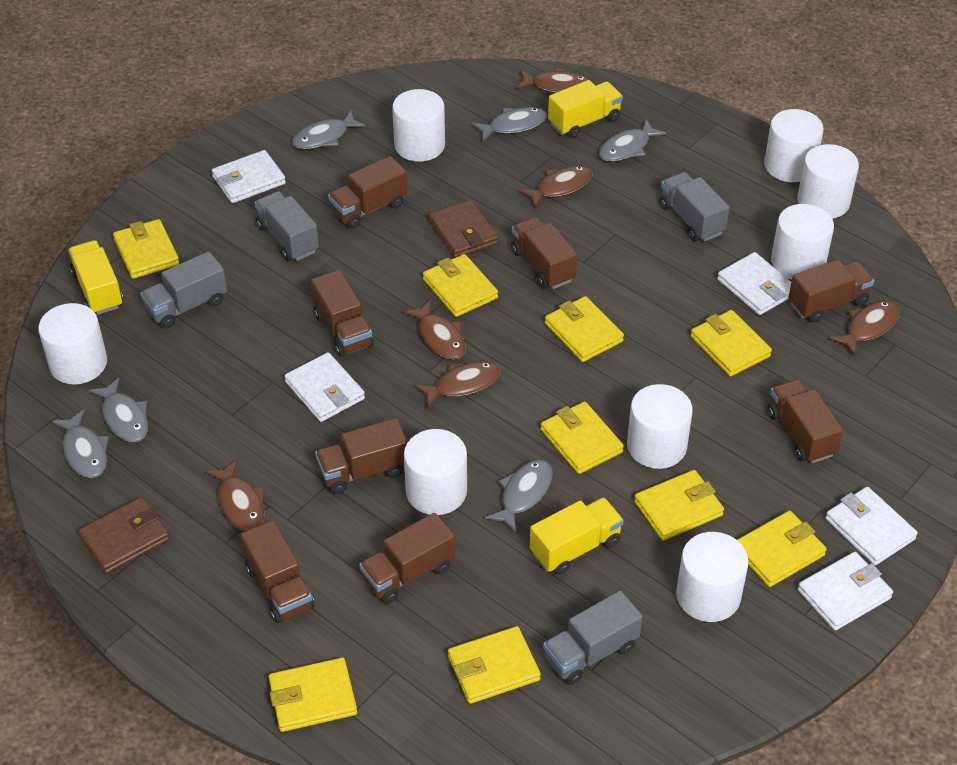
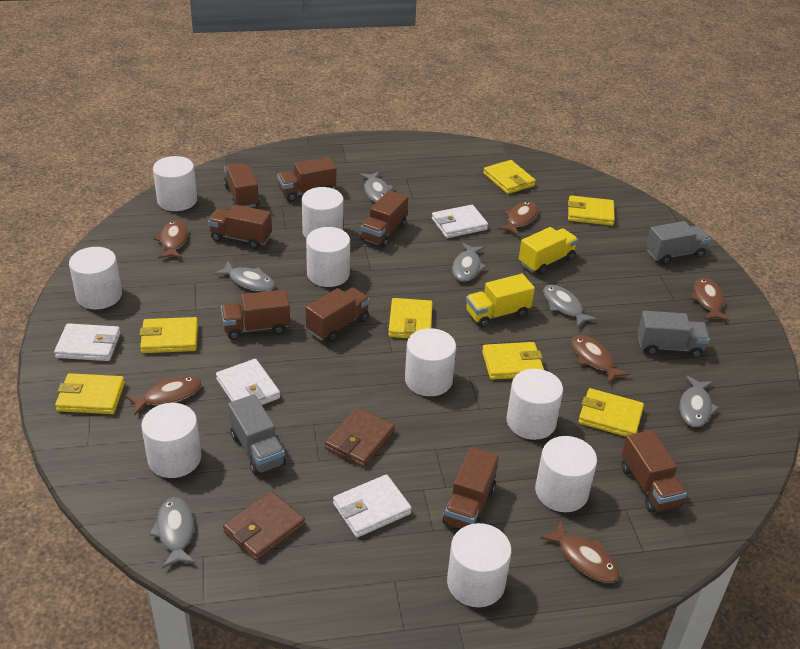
grey truck: 4 -> 3
white cylinder: 8 -> 9
white wallet: 5 -> 4
yellow truck: 3 -> 2
yellow wallet: 9 -> 7

